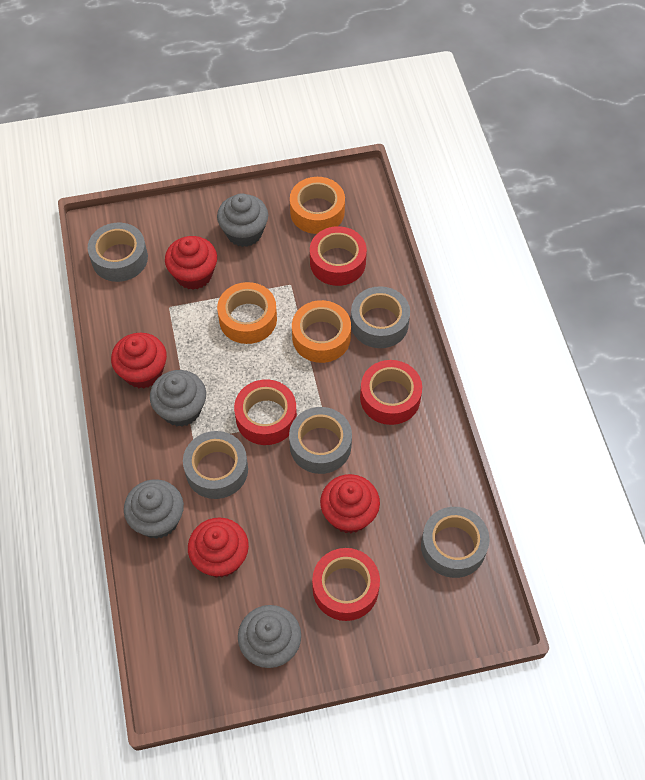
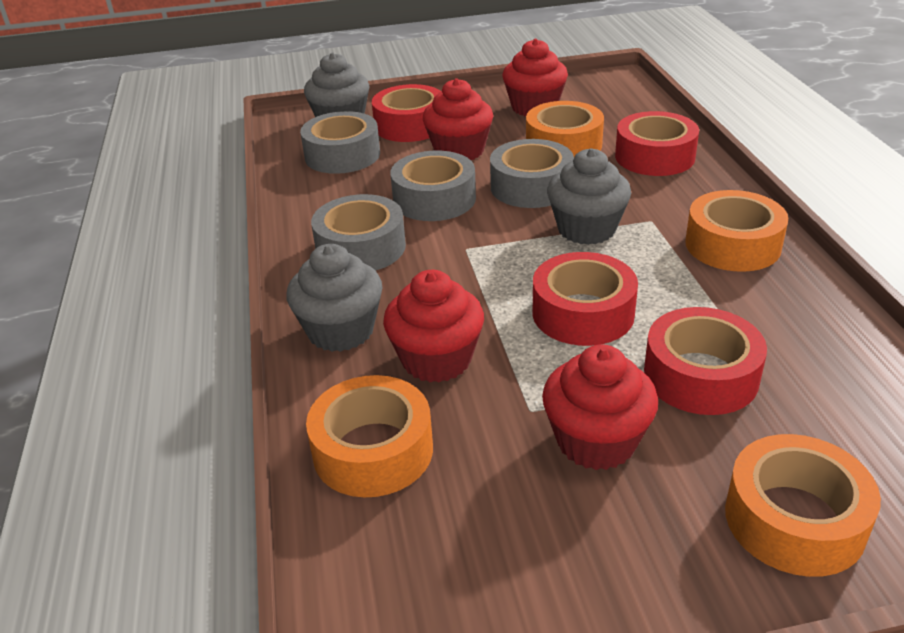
grey cupcake: 4 -> 3
grey tape: 5 -> 4
orange tape: 3 -> 4

